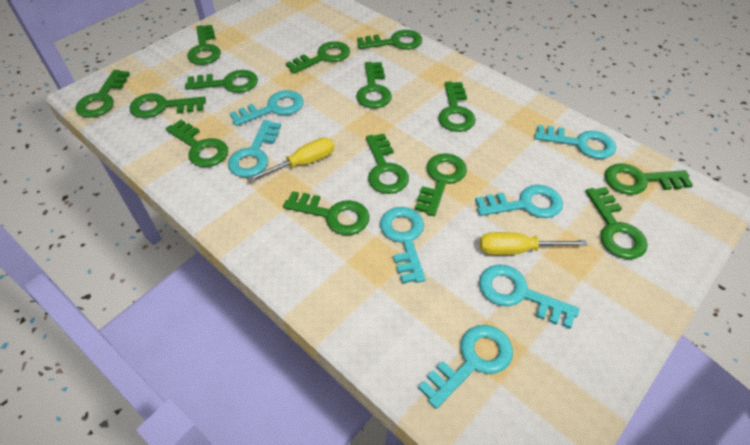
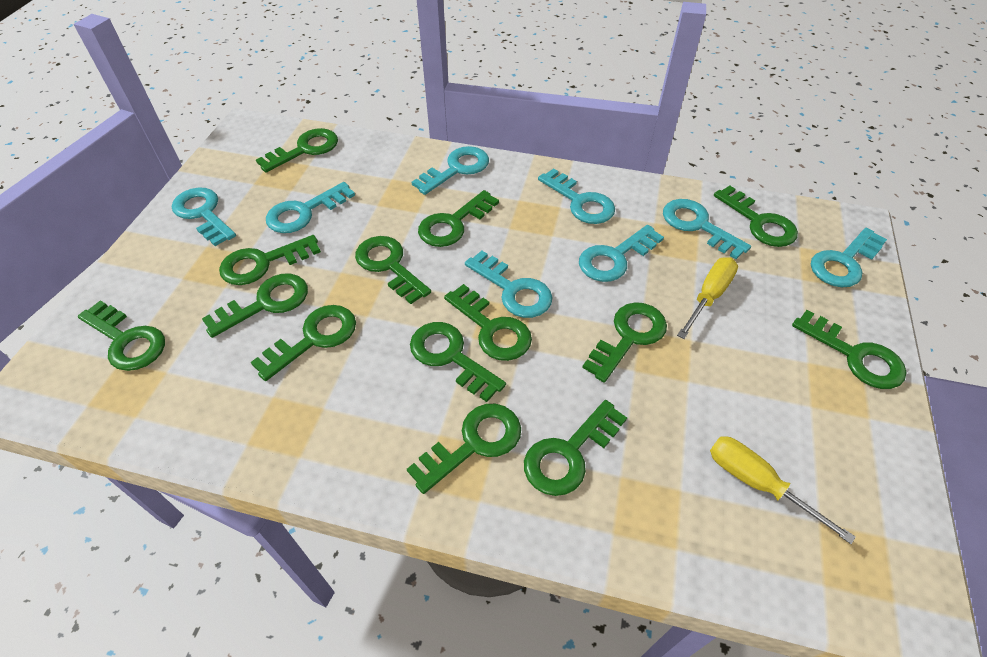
turquoise key: 7 -> 8

